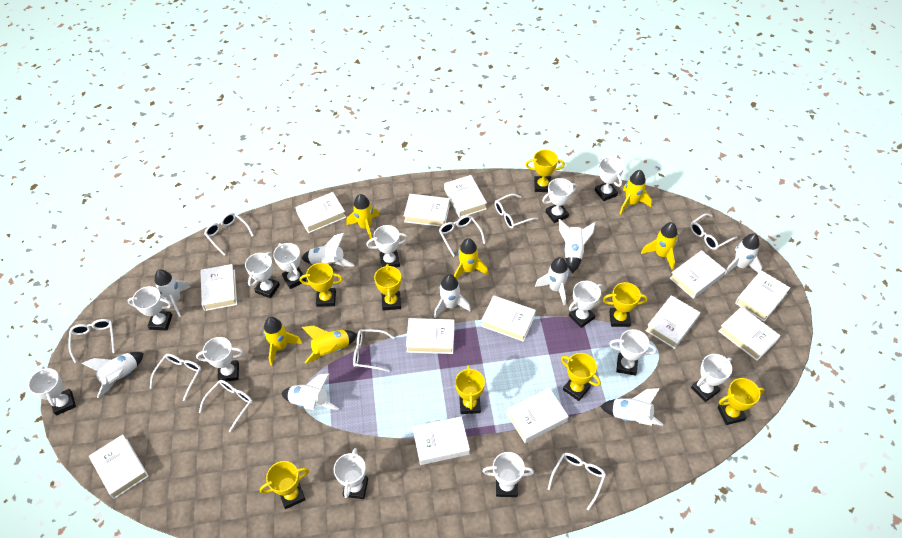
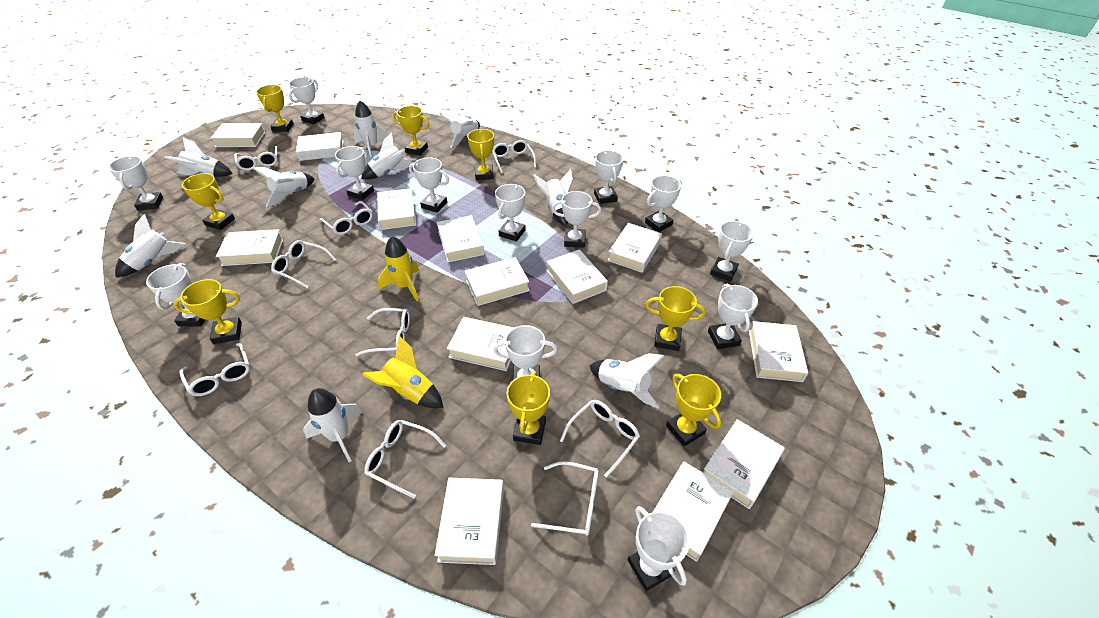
yellow rocket: 6 -> 2

